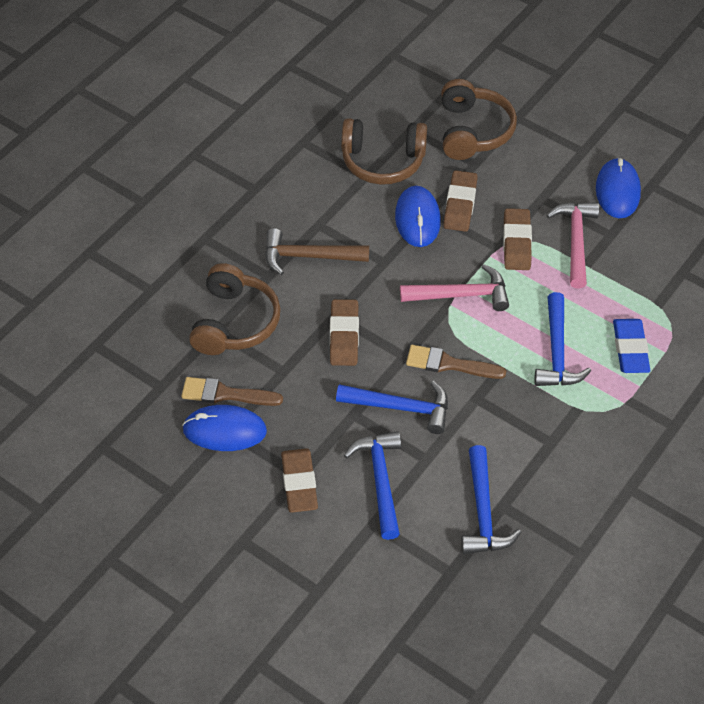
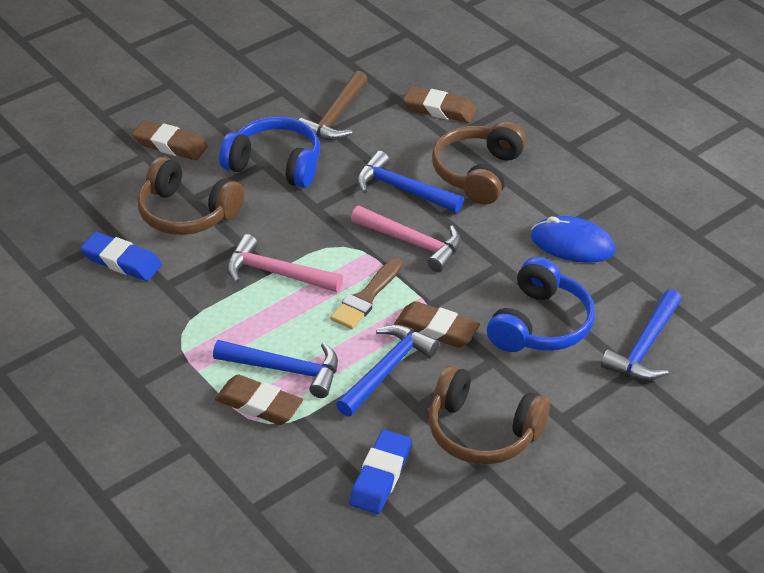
blue eraser: 1 -> 2
blue headphones: 0 -> 2
blue mouse: 3 -> 1
brown brush: 2 -> 1

